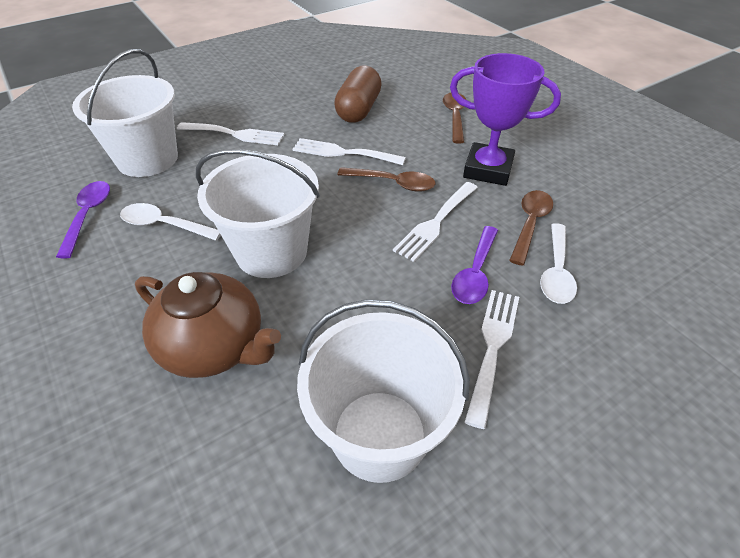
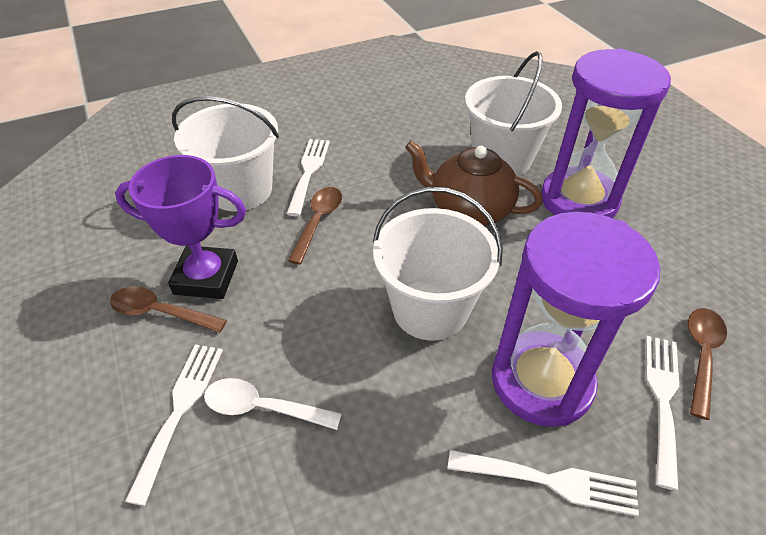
brown capsule: 1 -> 0
purple hourglass: 0 -> 2
purple spoon: 2 -> 0
white spoon: 2 -> 1

